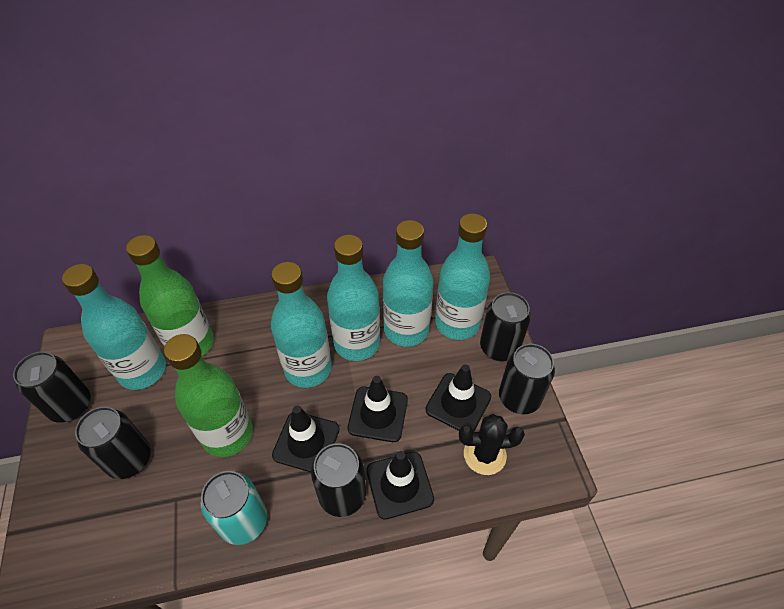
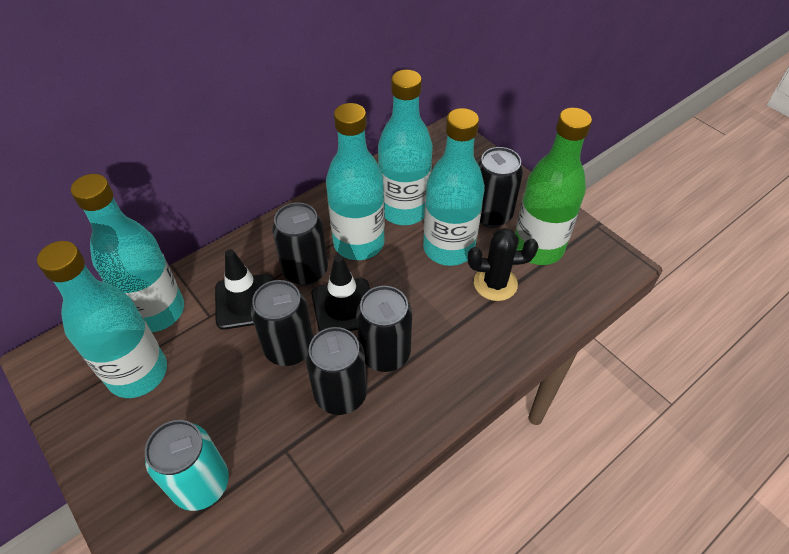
black traffic cone: 4 -> 2
green bottle: 2 -> 1

